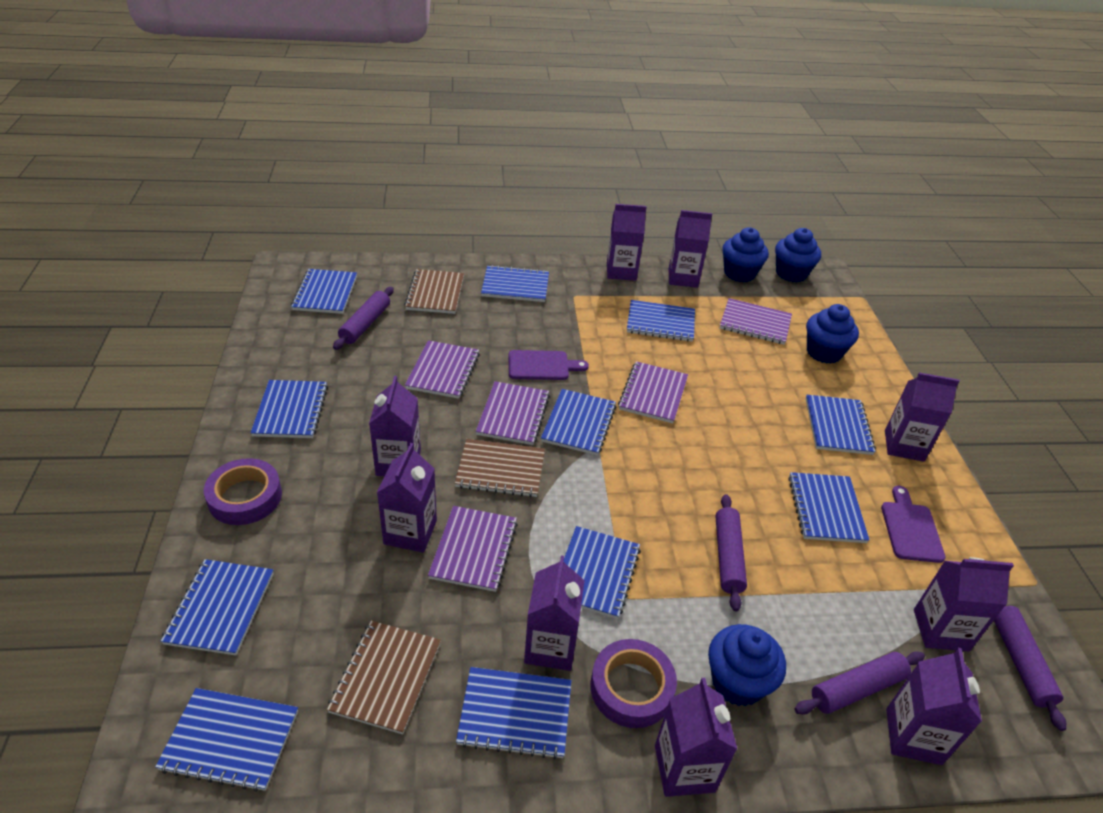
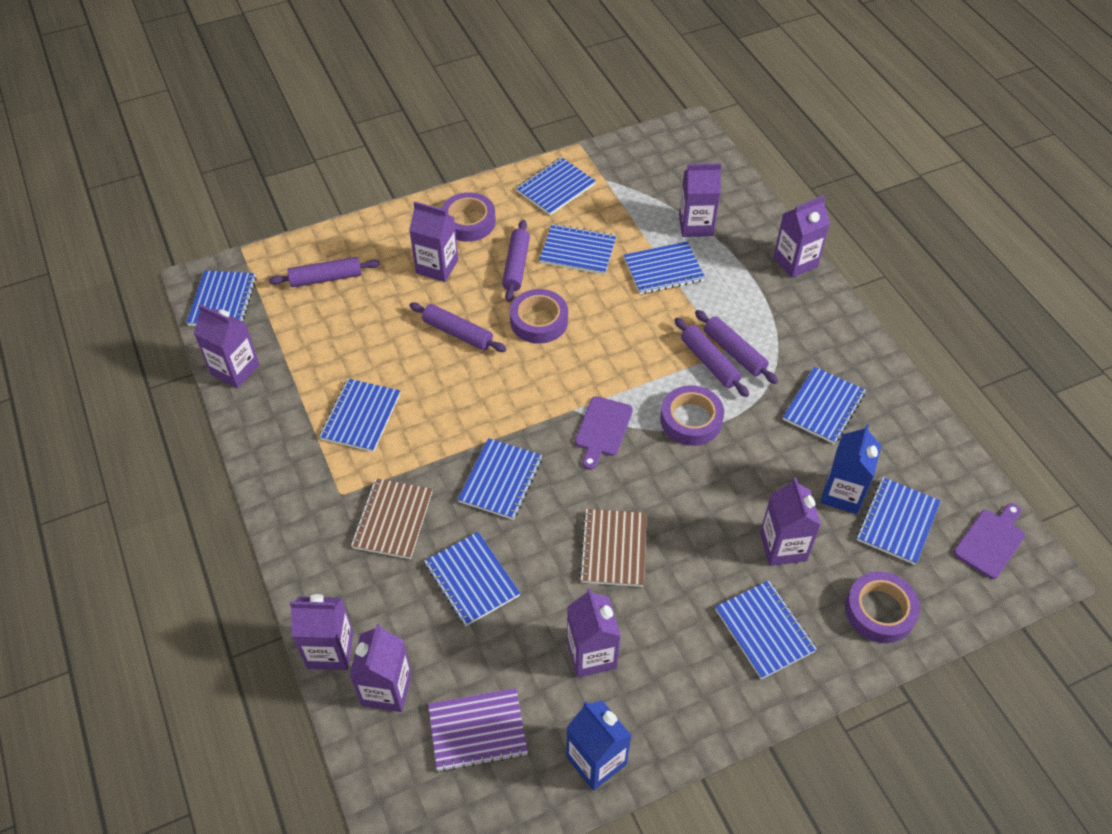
blue carton: 0 -> 2
blue cupcake: 4 -> 0
blue notebook: 11 -> 10
brown notebook: 3 -> 2
purple carton: 9 -> 8
purple notebook: 5 -> 1
purple rolling pin: 4 -> 5
purple tape: 2 -> 4

